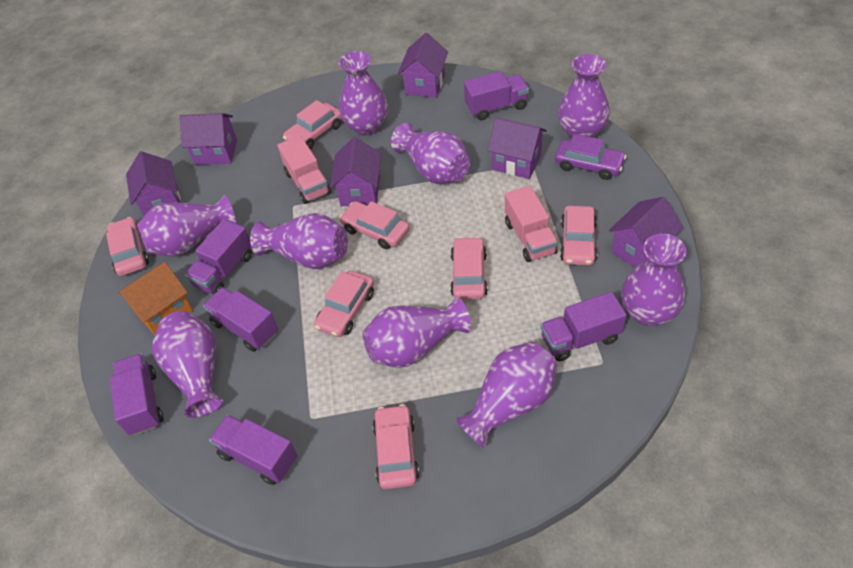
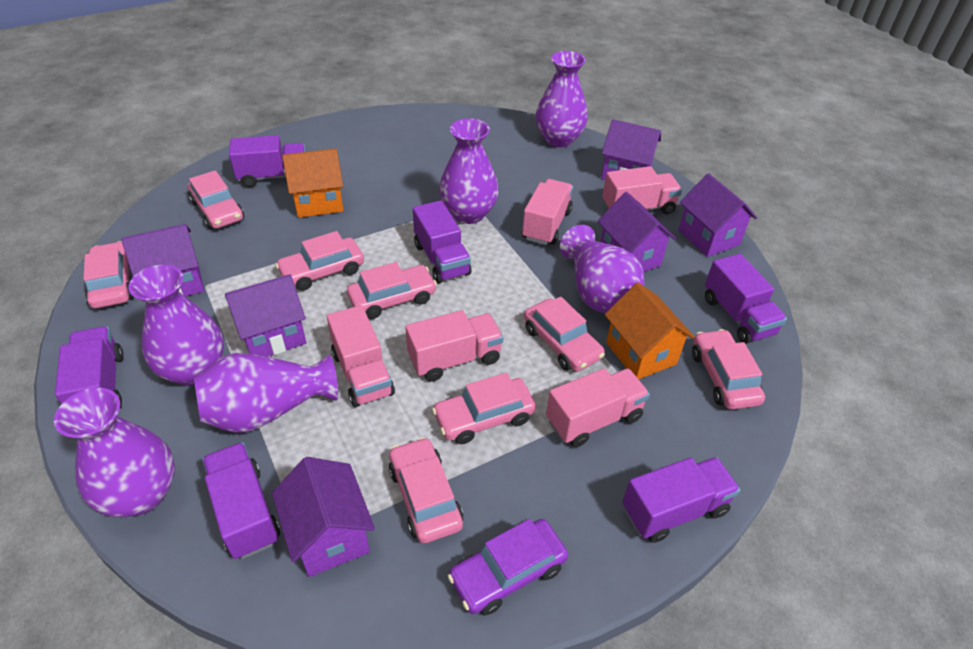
orange house: 1 -> 2
pink car: 7 -> 8
pink truck: 2 -> 5
purple vase: 9 -> 6

